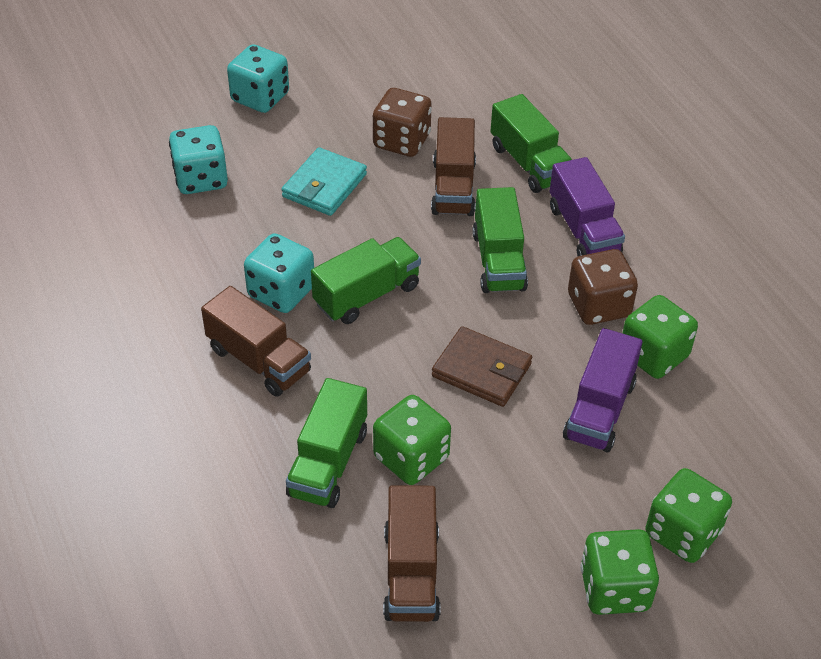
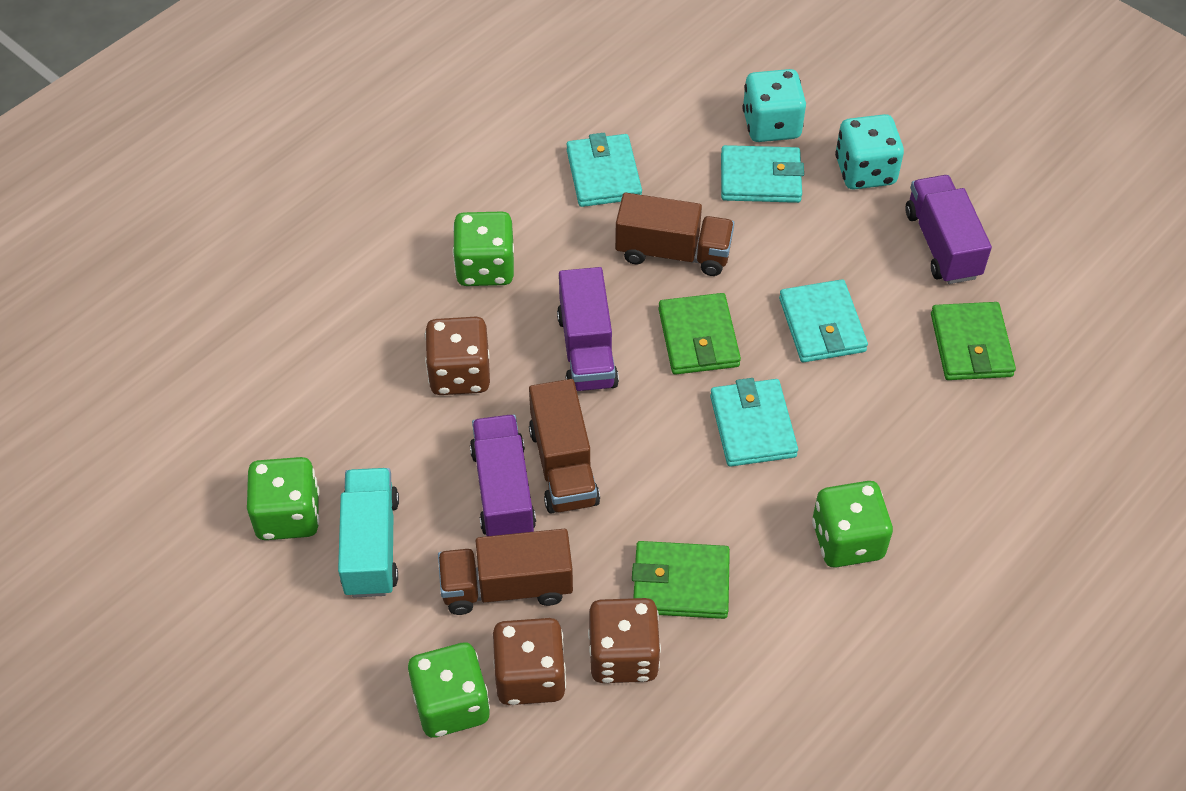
brown dice: 2 -> 3
brown wallet: 1 -> 0
green truck: 4 -> 0
green wallet: 0 -> 3
purple truck: 2 -> 3
turquoise dice: 3 -> 2
turquoise truck: 0 -> 1
turquoise wallet: 1 -> 4

